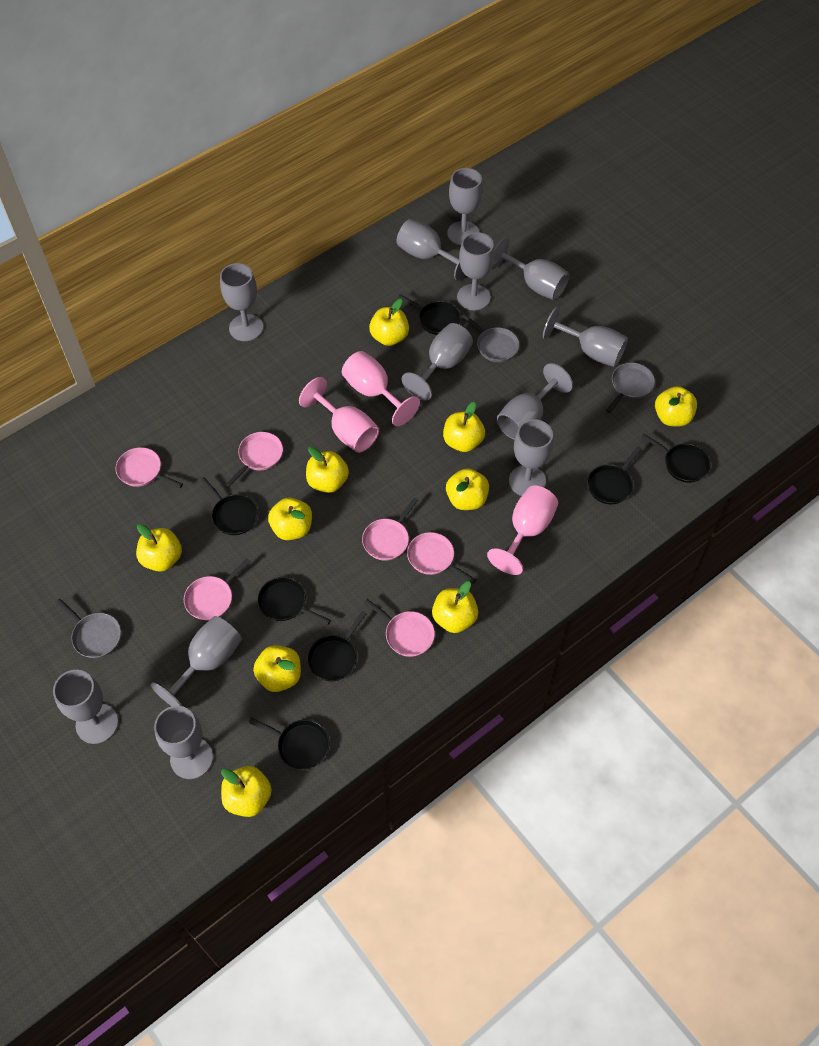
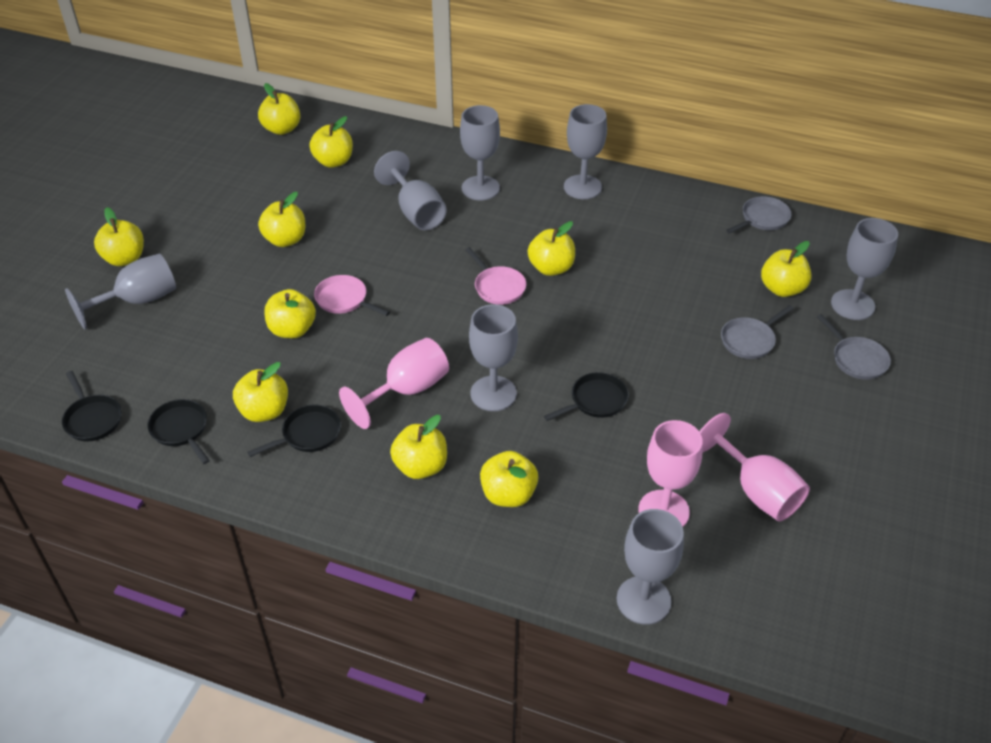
black pan: 7 -> 4
grey goblet: 12 -> 7
pink pan: 6 -> 2

